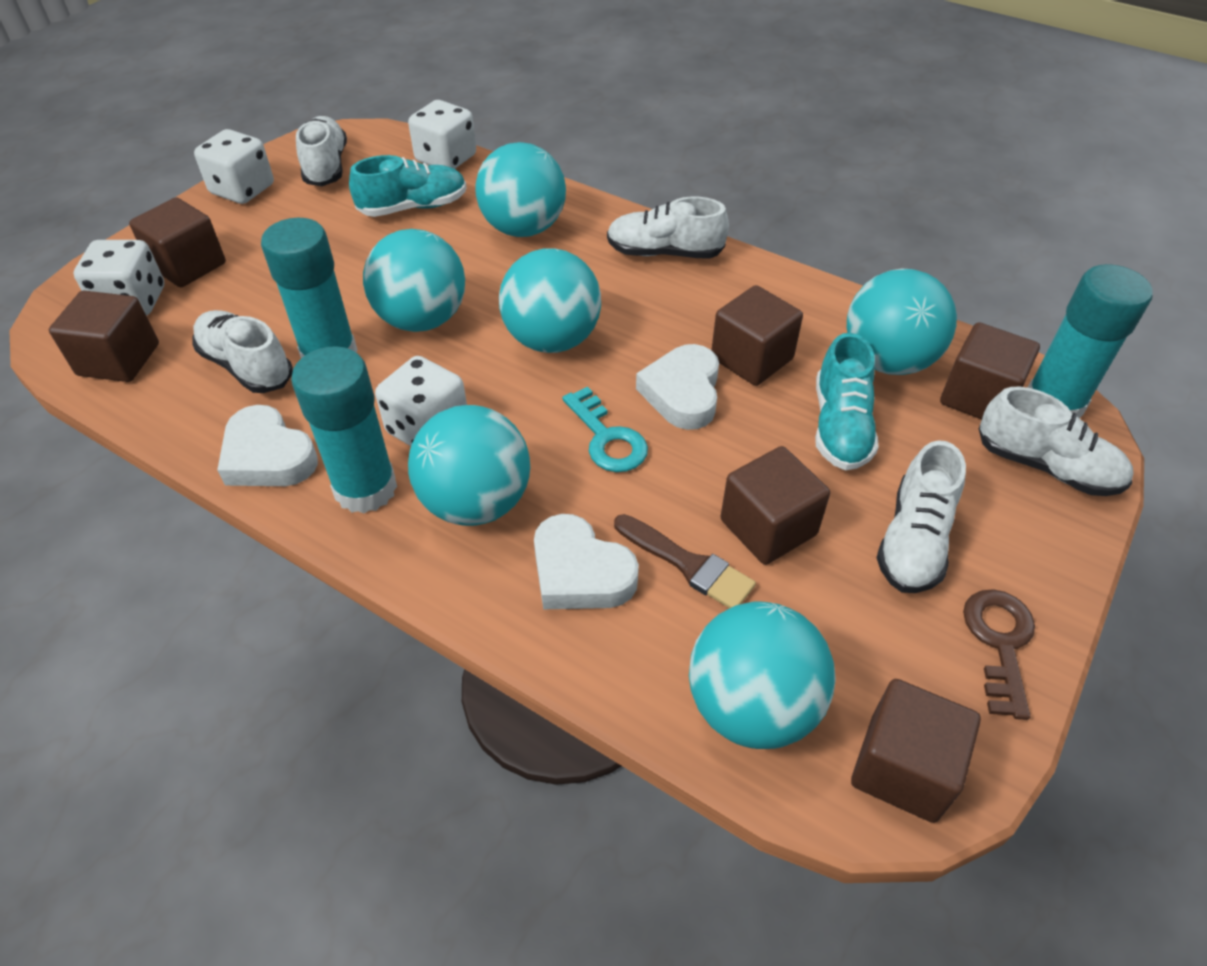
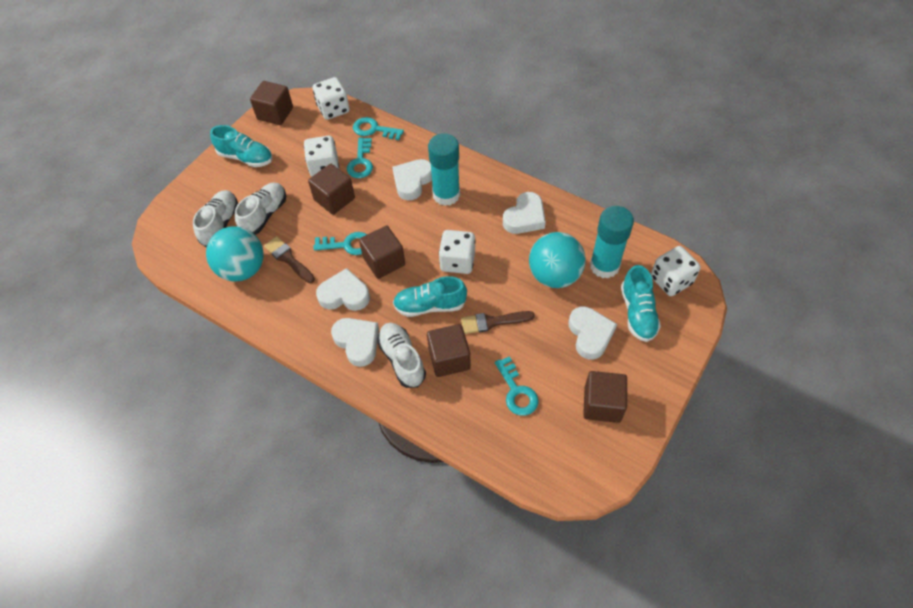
brown brush: 1 -> 2
brown cube: 6 -> 5
brown key: 1 -> 0
turquoise ball: 6 -> 2
turquoise glue stick: 3 -> 2
turquoise key: 1 -> 4
turquoise shoe: 2 -> 3
white heart: 3 -> 5
white shoe: 5 -> 3

